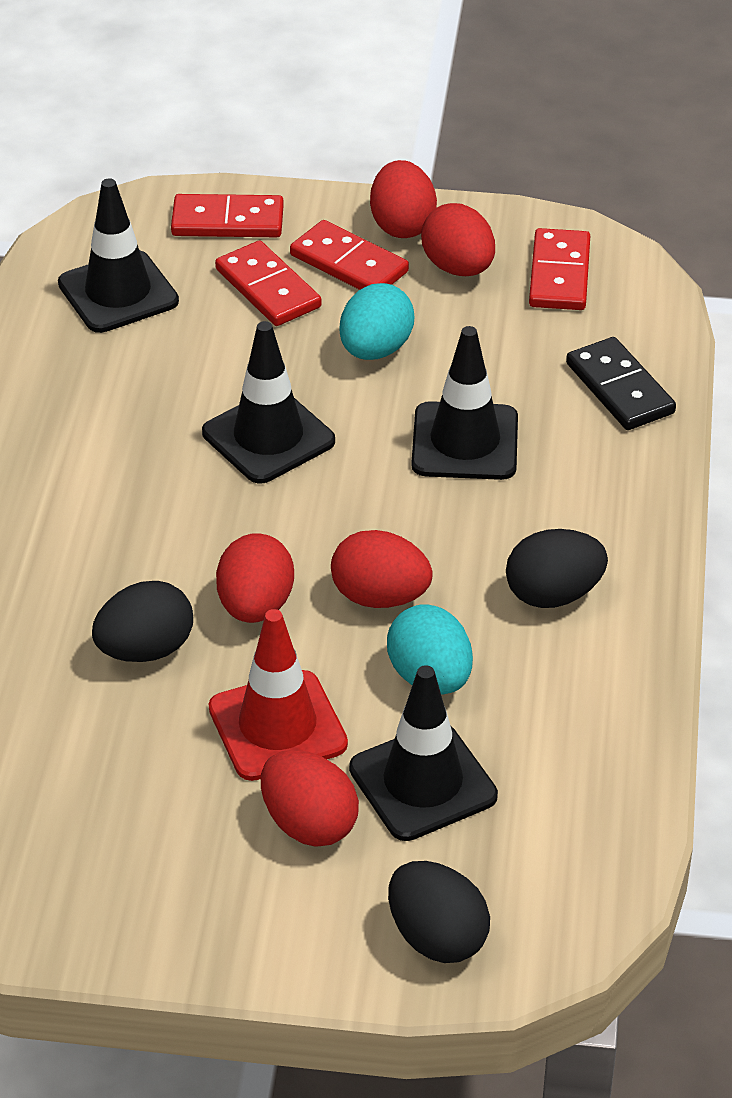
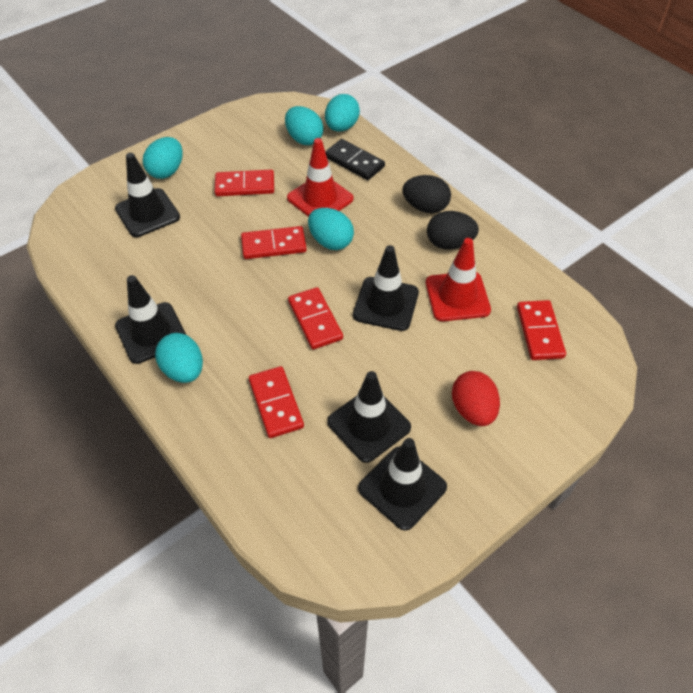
black egg: 3 -> 2
black traffic cone: 4 -> 5
red domino: 4 -> 5
red egg: 5 -> 1
red traffic cone: 1 -> 2
turquoise egg: 2 -> 5

